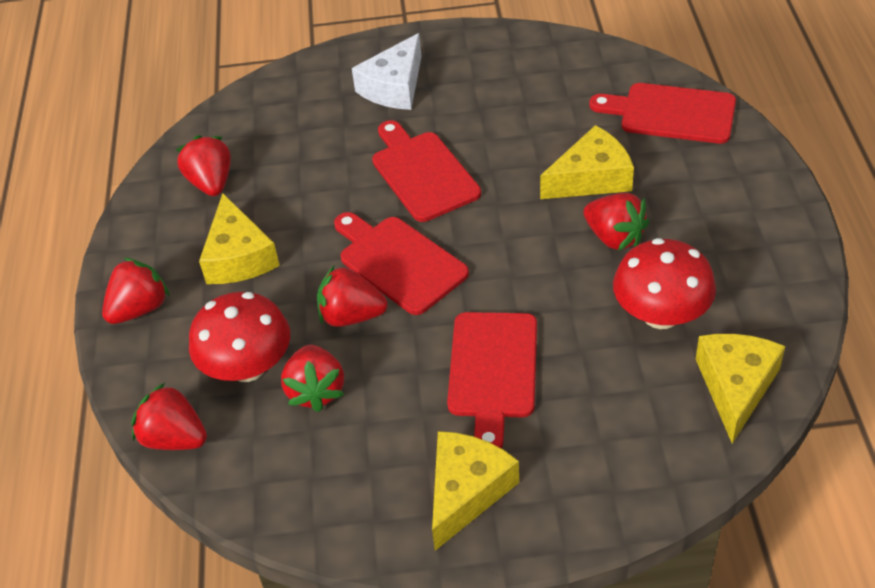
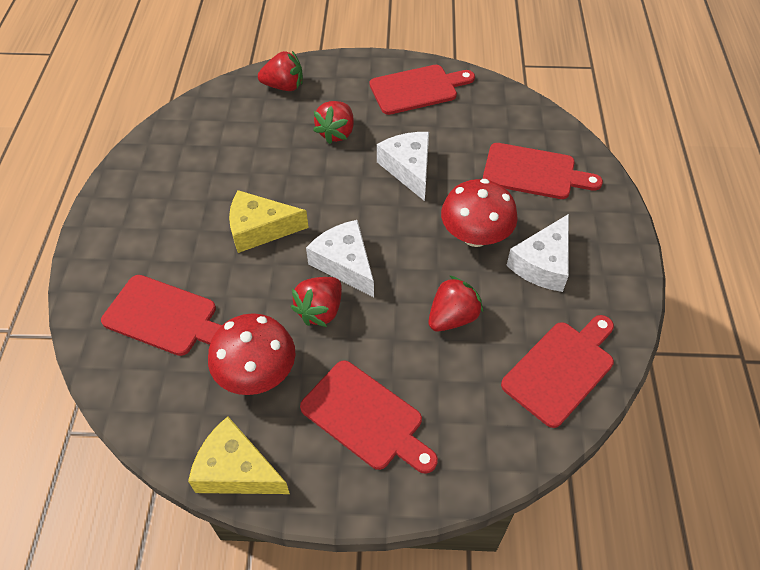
red cutting board: 4 -> 5
red strawberry: 6 -> 4
white cheese: 1 -> 3
yellow cheese: 4 -> 2

